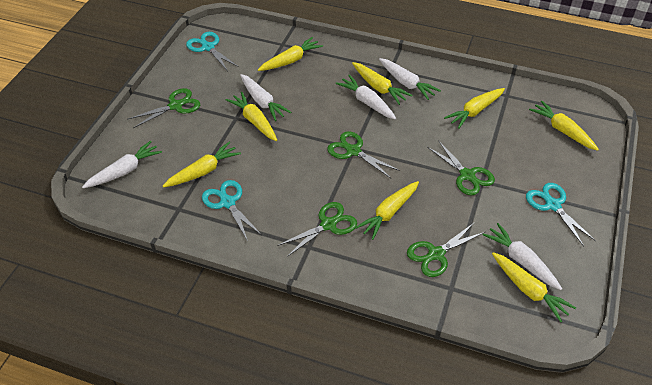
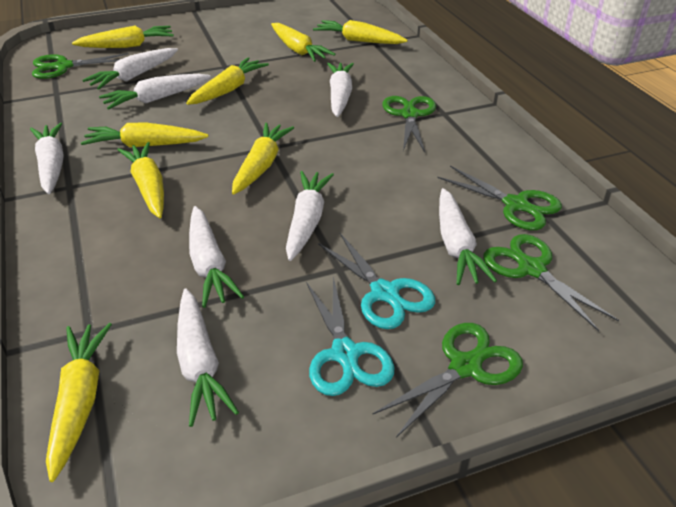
turquoise scissors: 3 -> 2
white carrot: 5 -> 8

